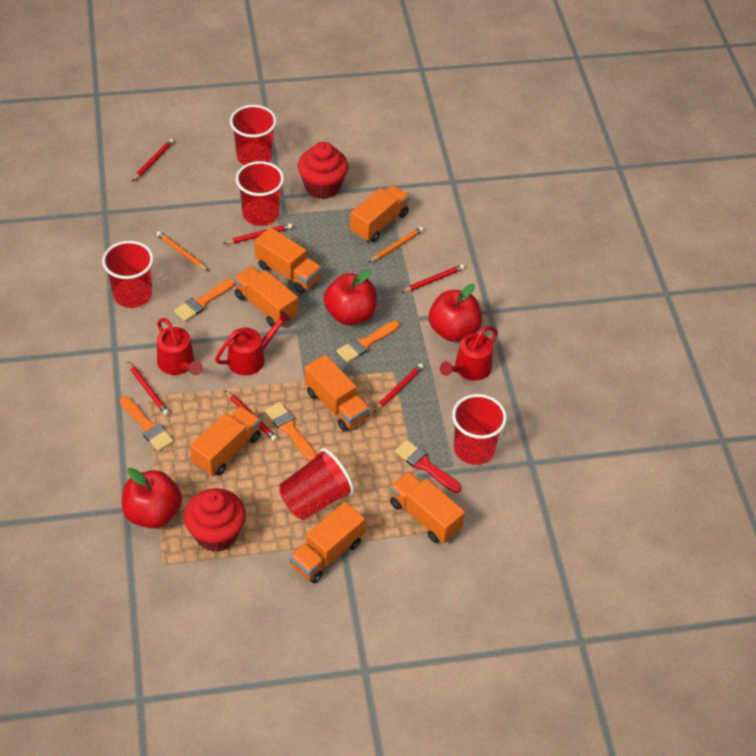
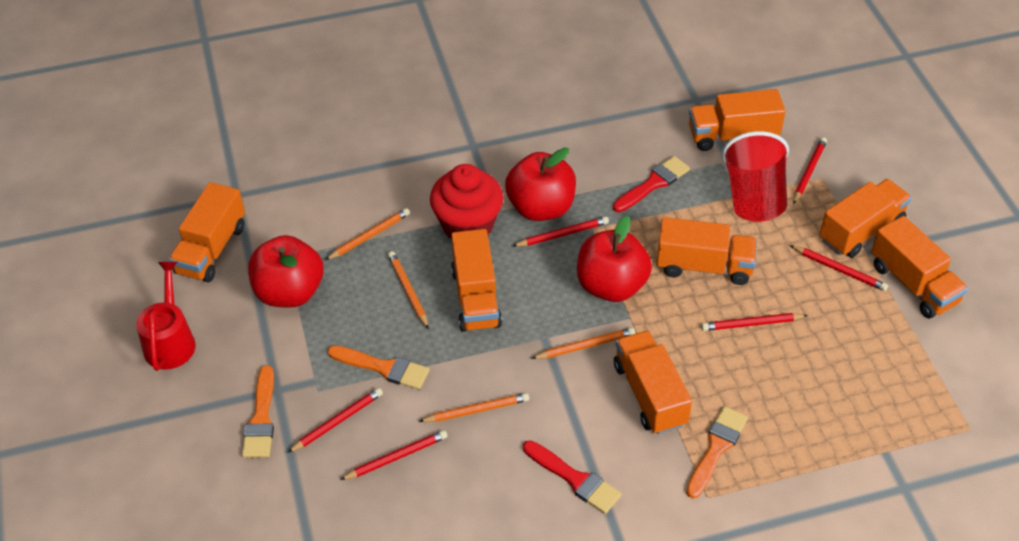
orange brush: 4 -> 3
orange pencil: 2 -> 4
red brush: 1 -> 2
red cup: 5 -> 1
red cupcake: 2 -> 1
red watering can: 3 -> 1

